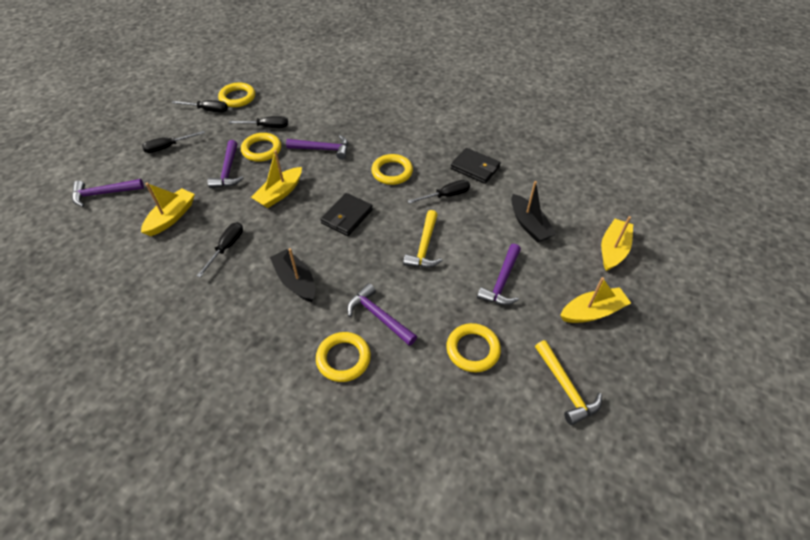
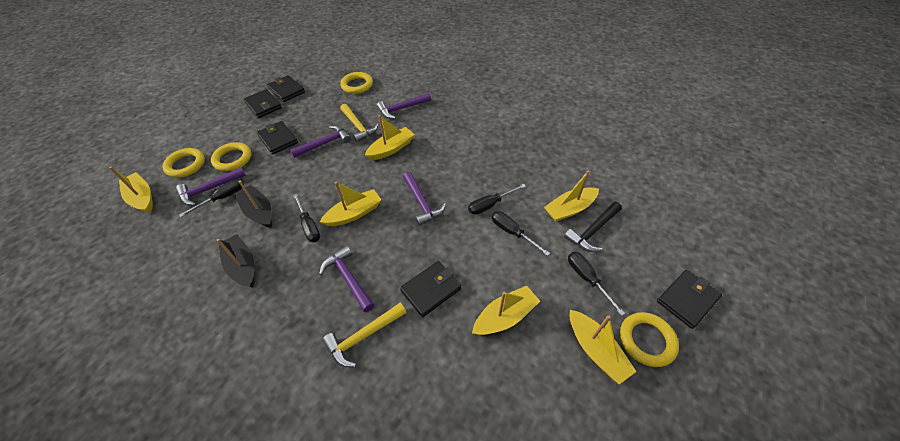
black hammer: 0 -> 1
black wallet: 2 -> 5
yellow boat: 4 -> 6
yellow ring: 5 -> 4

